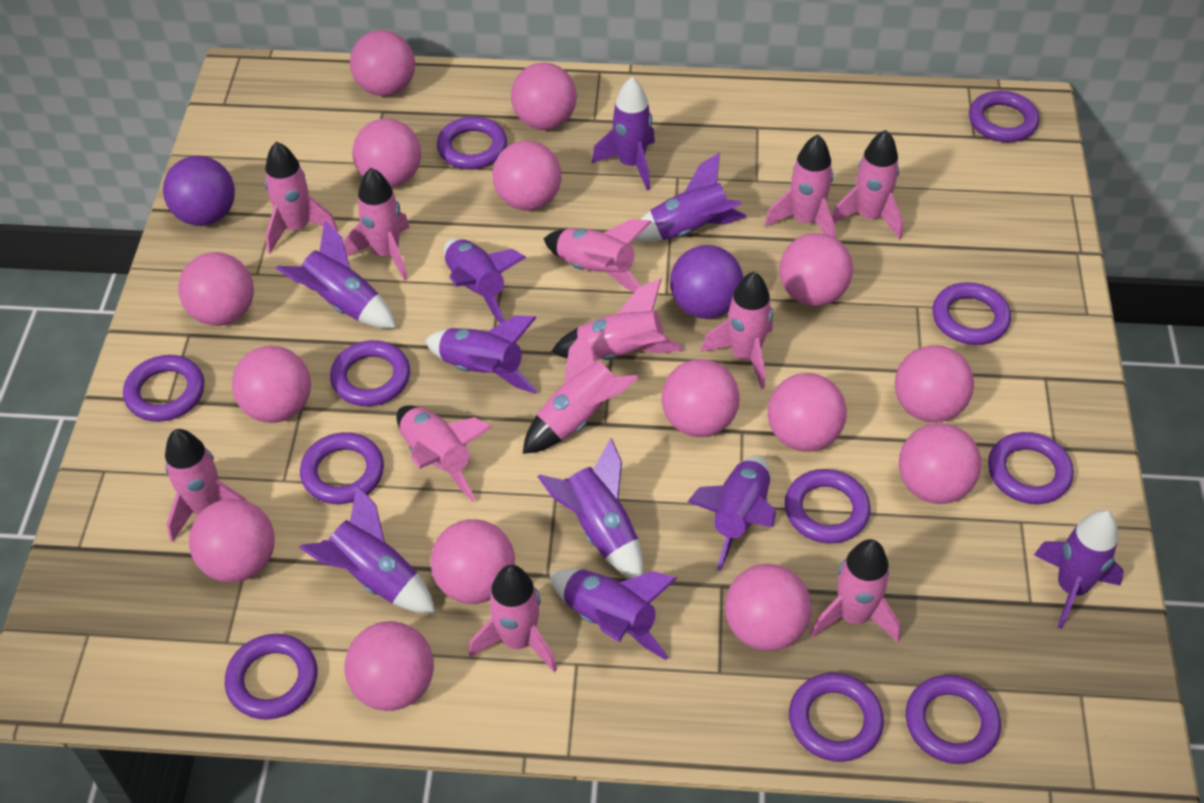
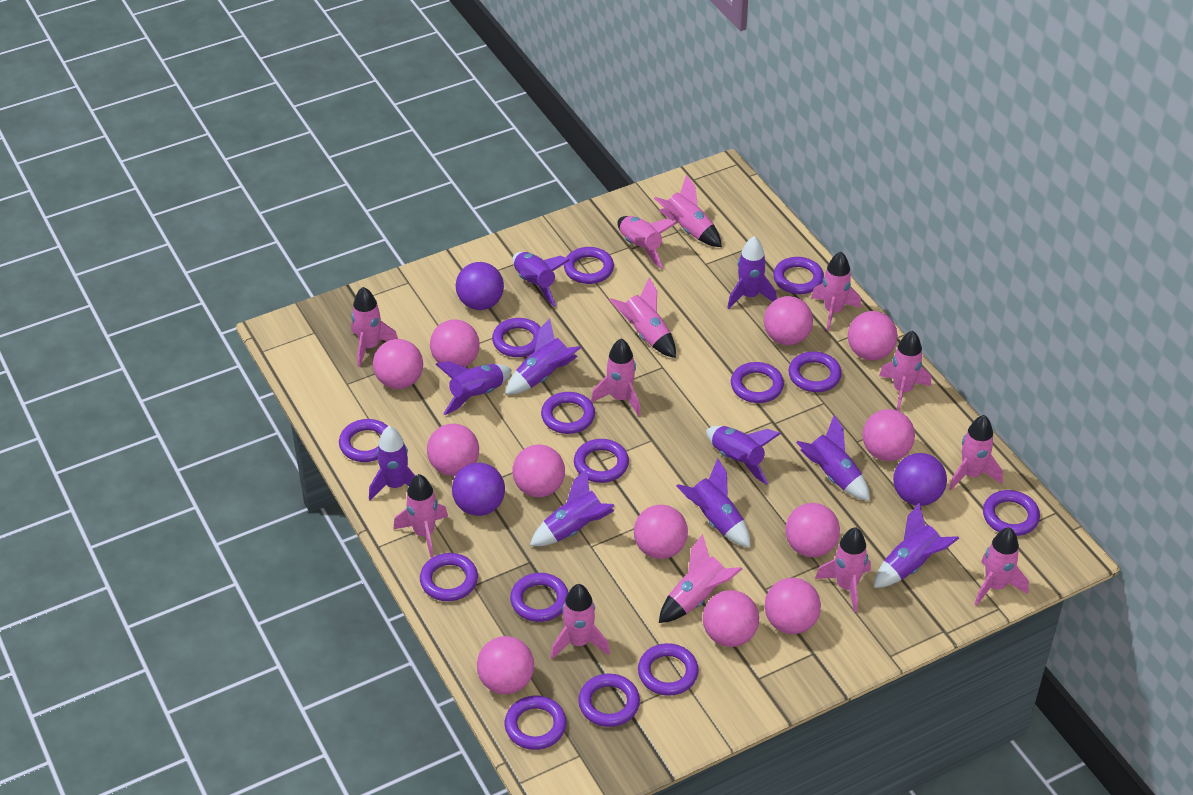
pink ball: 15 -> 12
pink rocket: 12 -> 13
purple ball: 2 -> 3
purple ring: 11 -> 14

